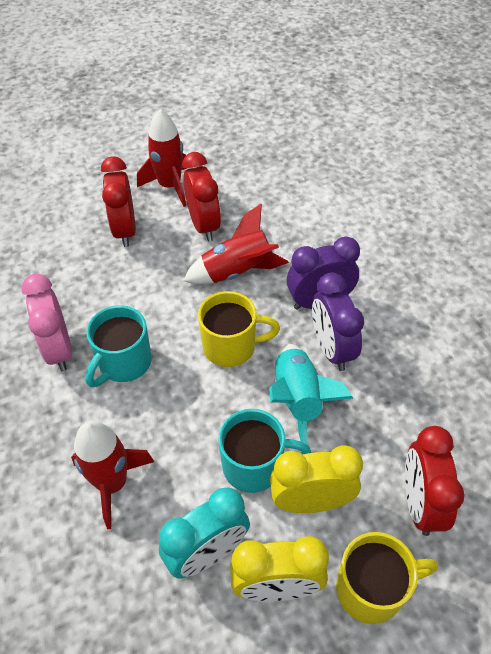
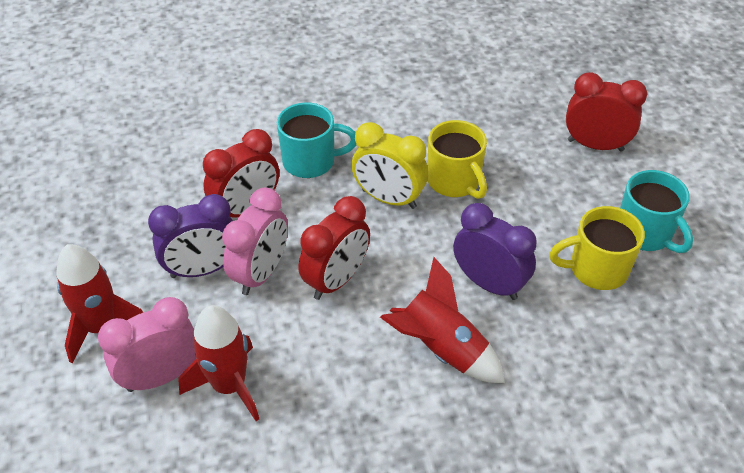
pink clock: 1 -> 2
turquoise clock: 1 -> 0
turquoise rocket: 1 -> 0
yellow clock: 2 -> 1

